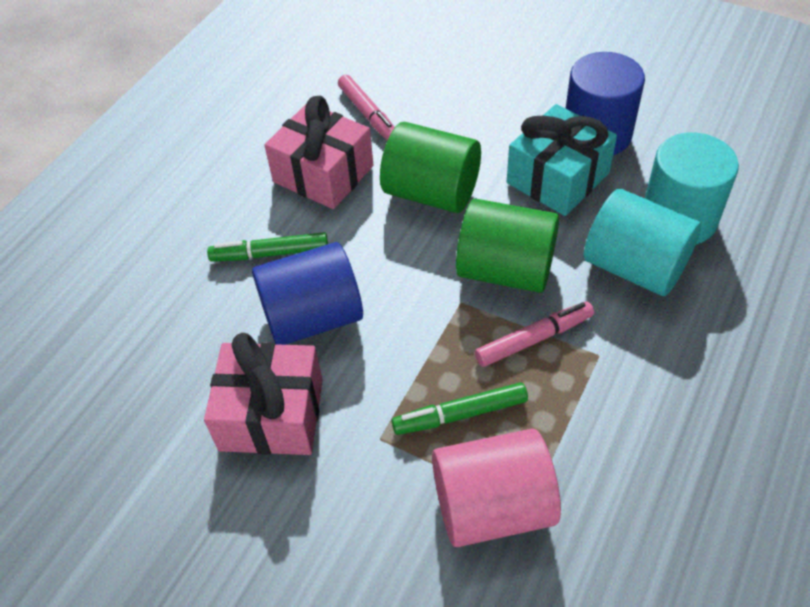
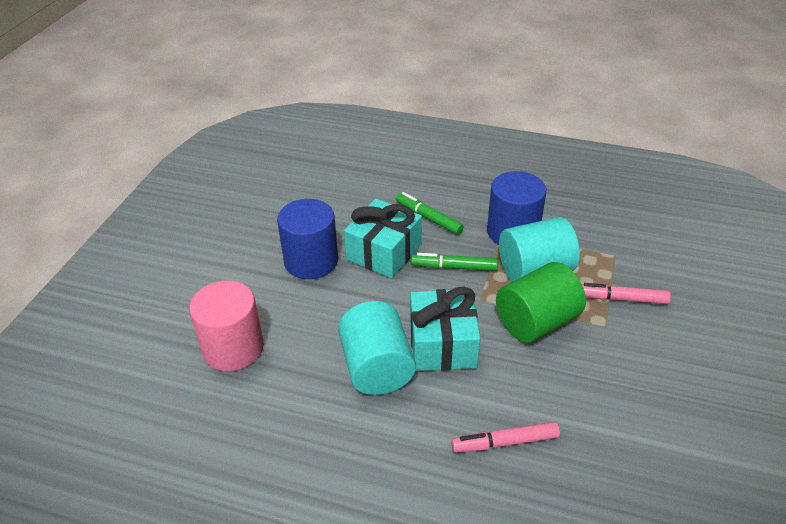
green cylinder: 2 -> 1
pink gift: 2 -> 0
turquoise gift: 1 -> 2

